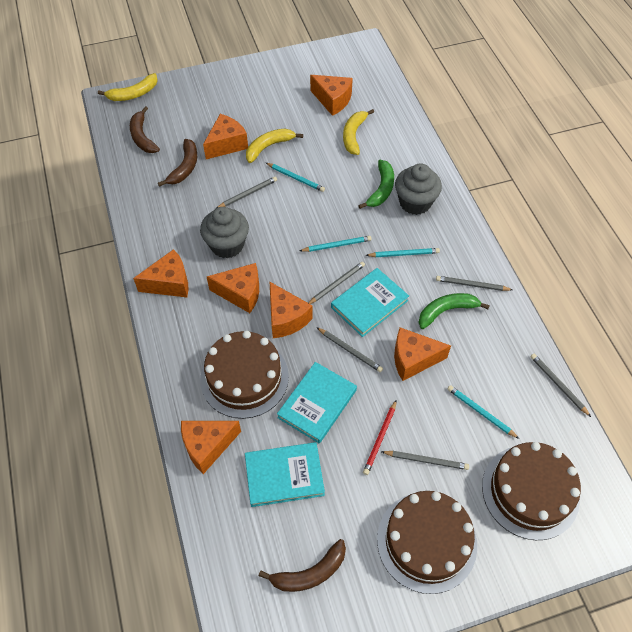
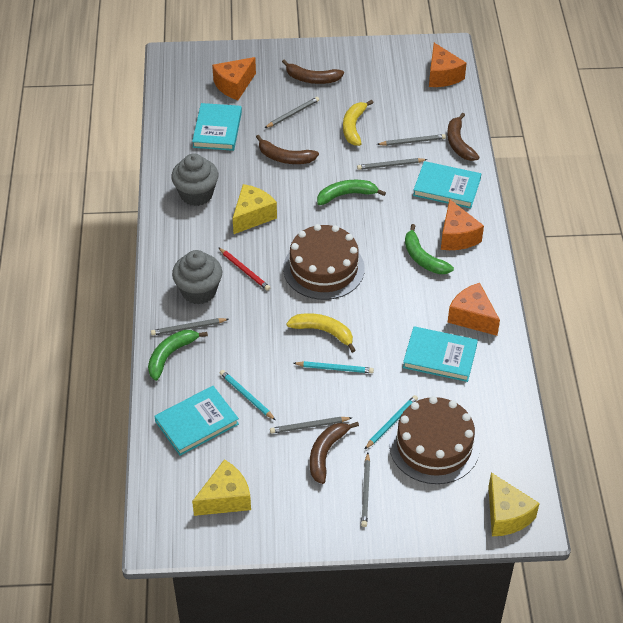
brown banana: 3 -> 4
brown cake: 3 -> 2
green banana: 2 -> 3
orange cheese: 7 -> 4
turquoise book: 3 -> 4
turquoise pencil: 4 -> 3
yellow banana: 3 -> 2
yellow cheese: 0 -> 3

